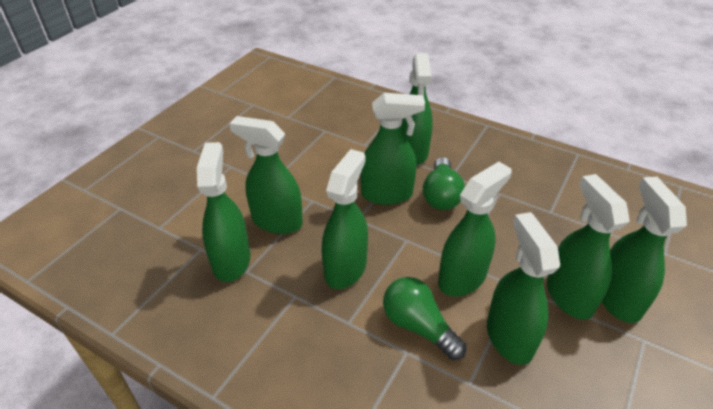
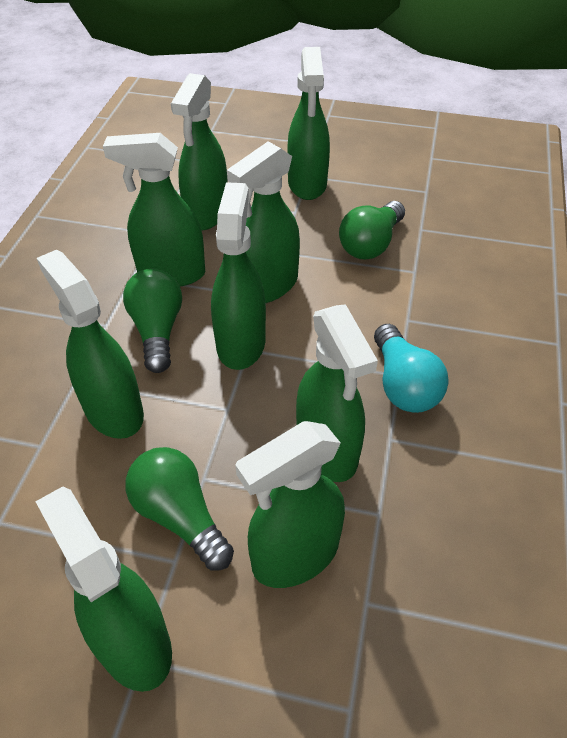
green light bulb: 2 -> 3
turquoise light bulb: 0 -> 1

